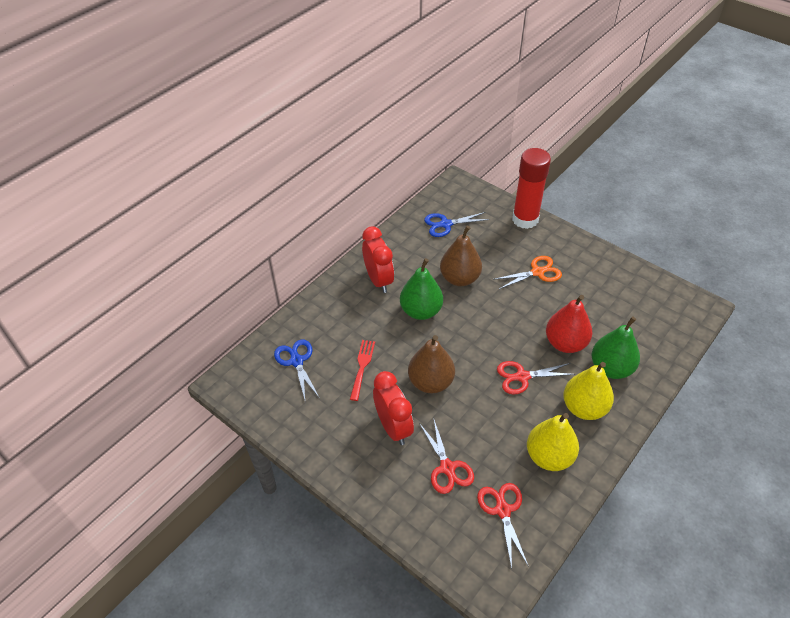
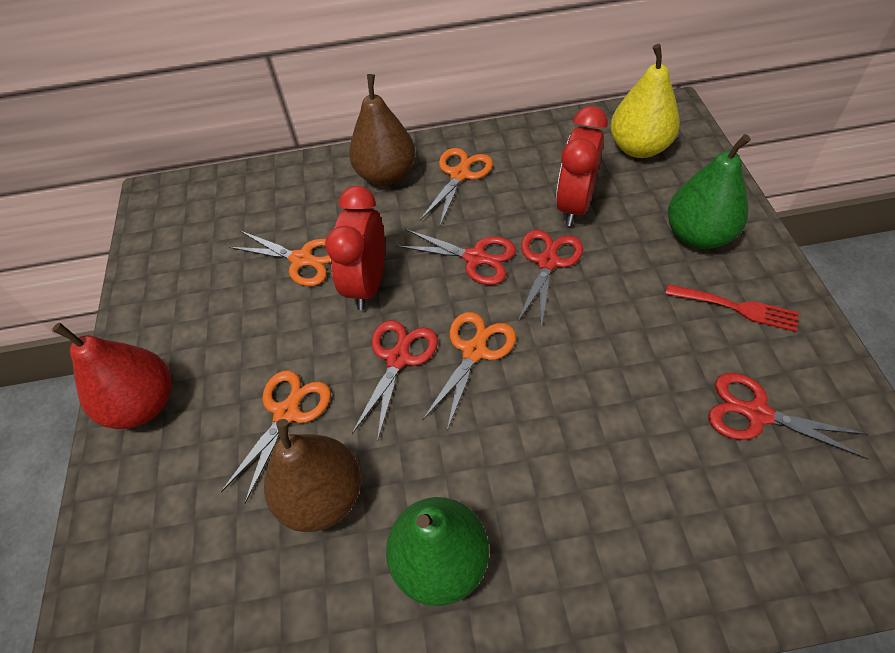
blue scissors: 2 -> 0
orange scissors: 1 -> 4
red glue stick: 1 -> 0
red scissors: 3 -> 4
yellow pear: 2 -> 1

